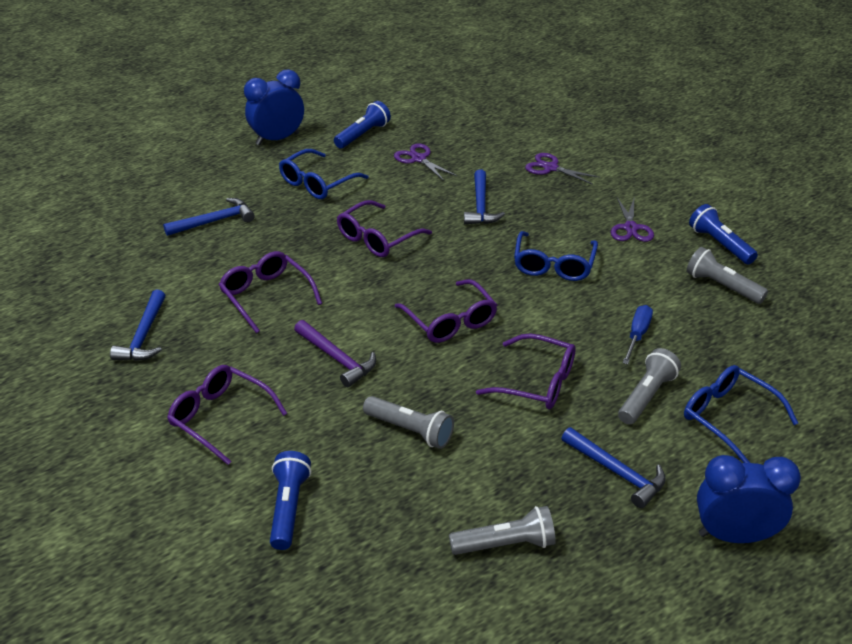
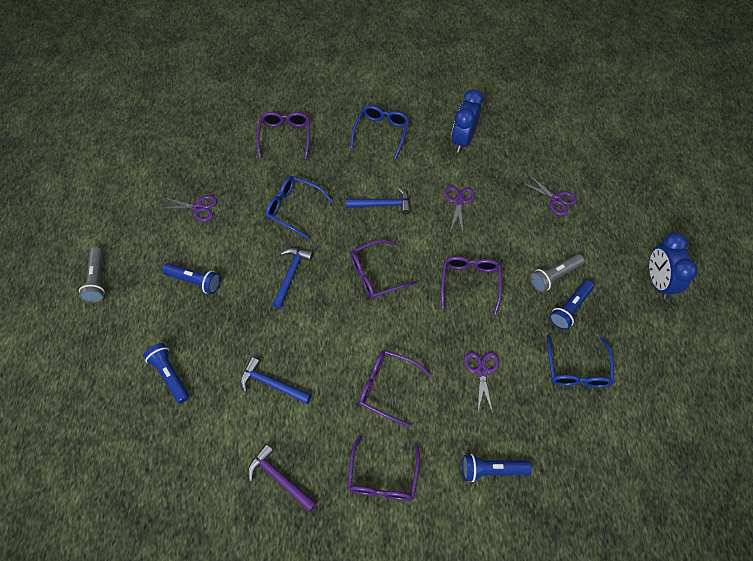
blue flashlight: 3 -> 4
blue hammer: 4 -> 3
blue screwdriver: 1 -> 0
grey flashlight: 4 -> 2
purple scissors: 3 -> 4

